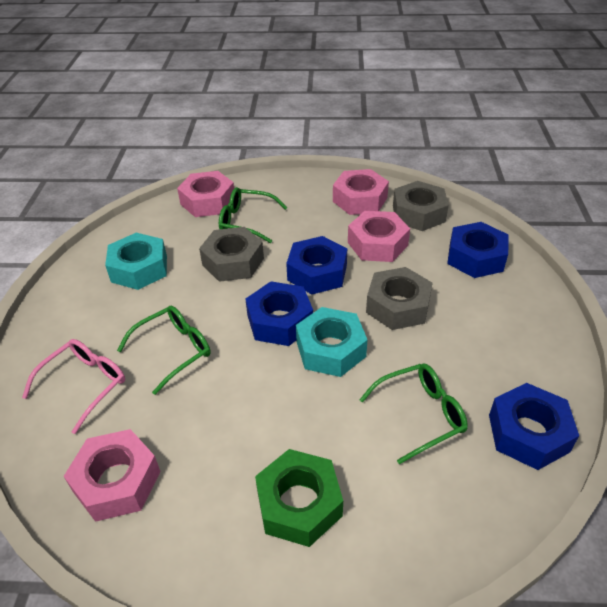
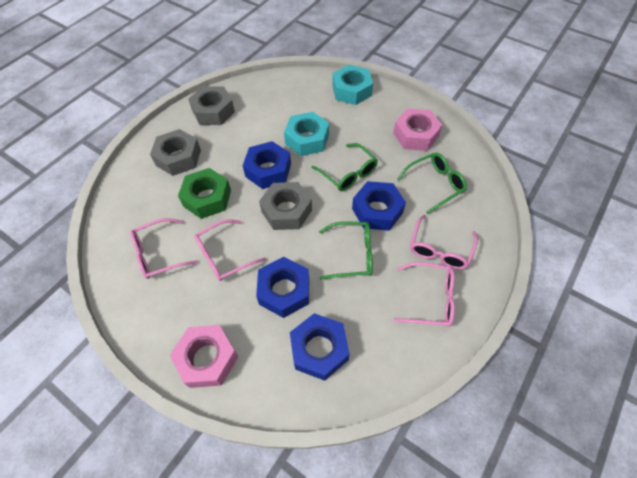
pink glasses: 1 -> 4
pink nut: 4 -> 2

